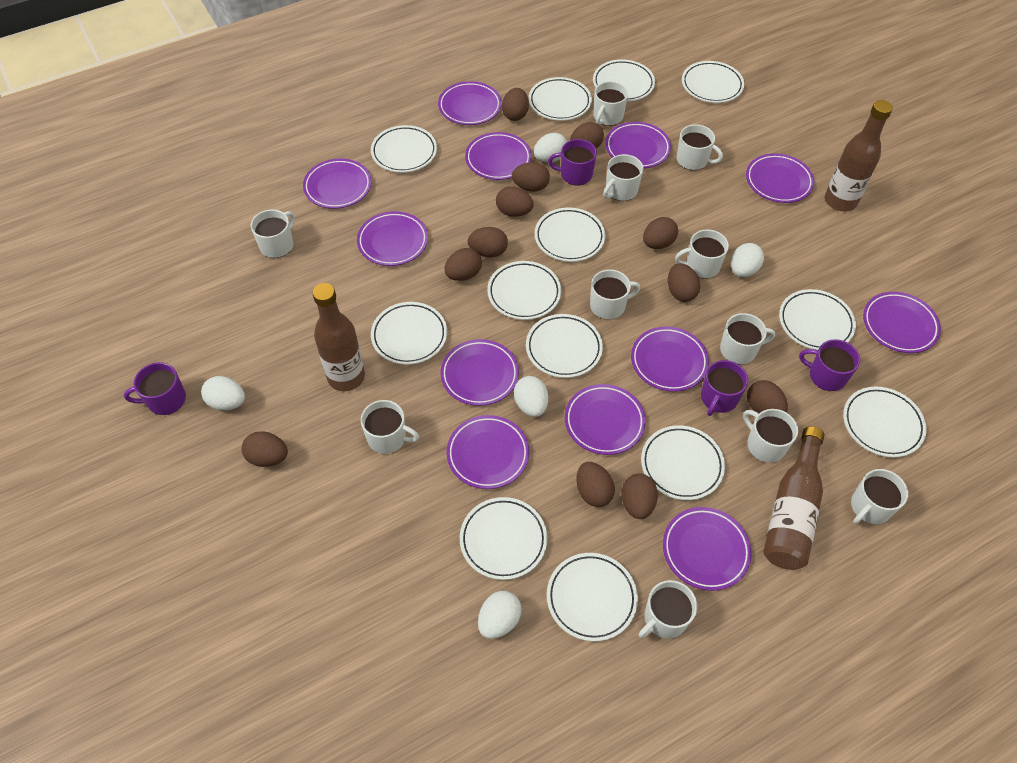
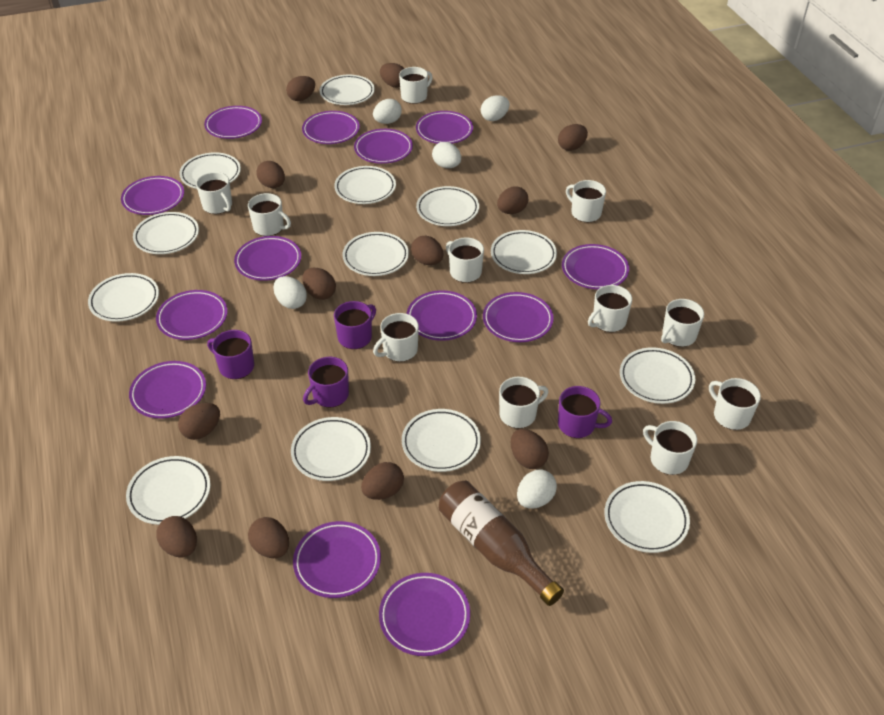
brown bottle: 3 -> 1
purple plate: 12 -> 13

